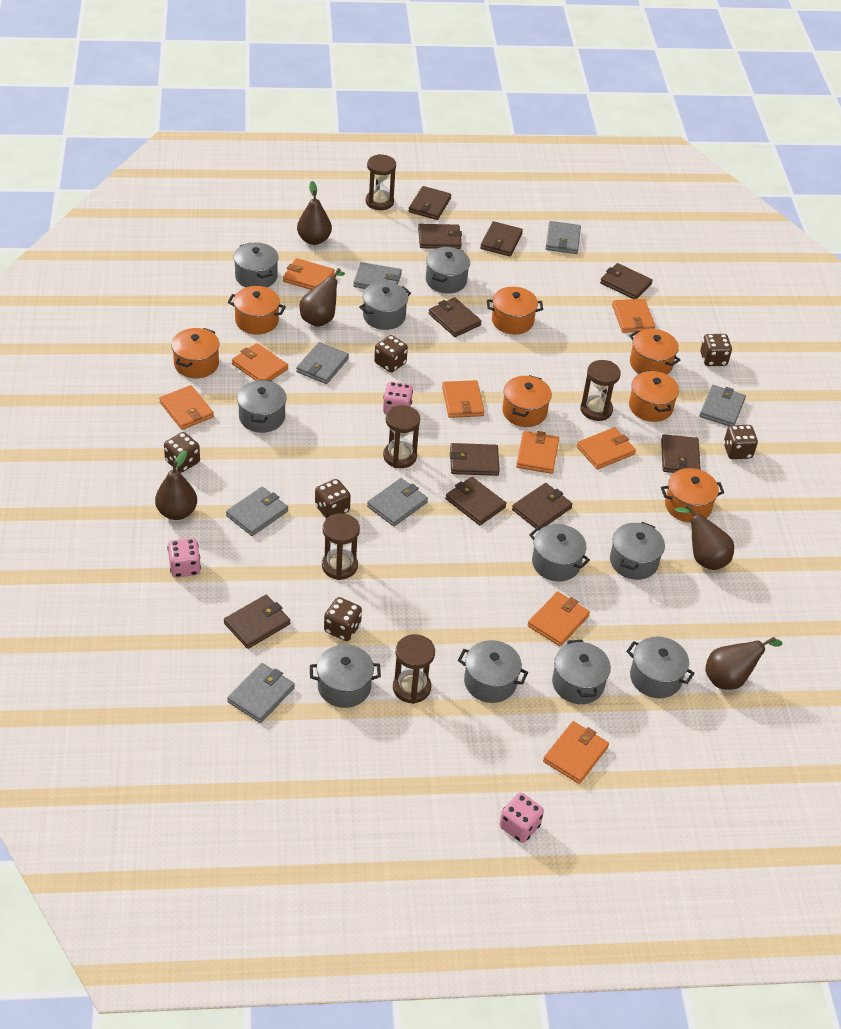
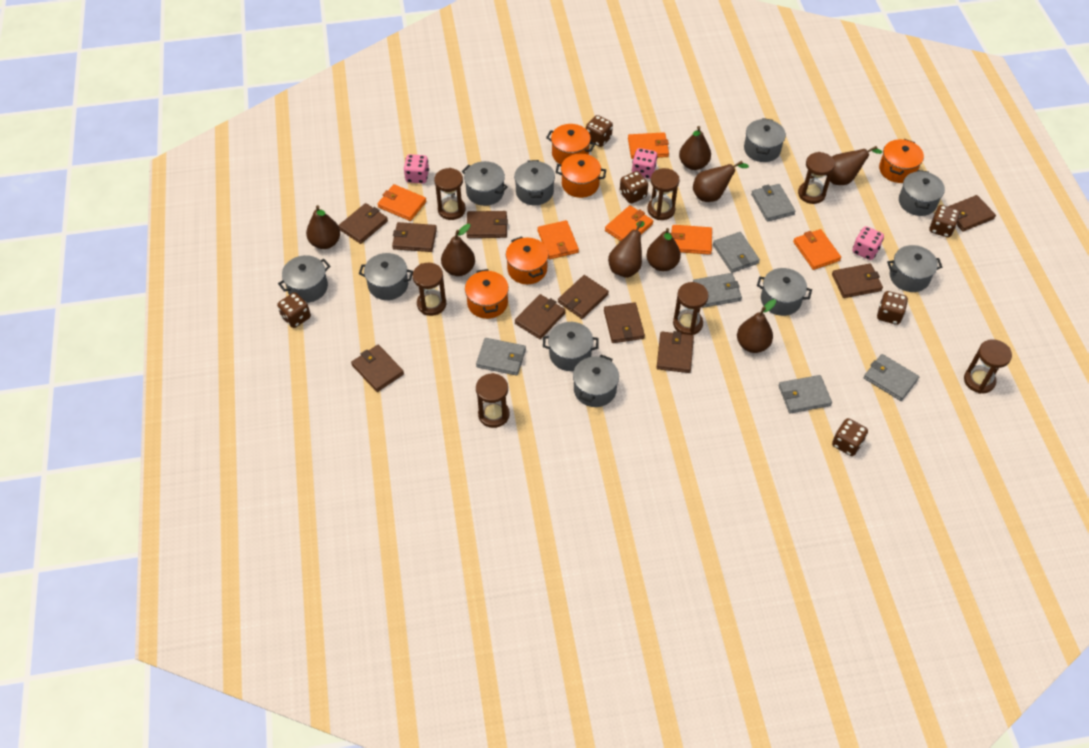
brown hourglass: 5 -> 7
brown pear: 5 -> 8
grey wallet: 7 -> 6
orange pot: 7 -> 5
orange wallet: 9 -> 6

